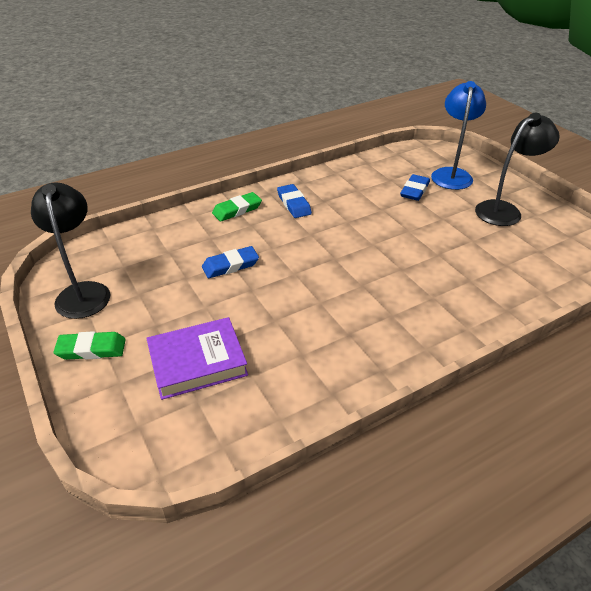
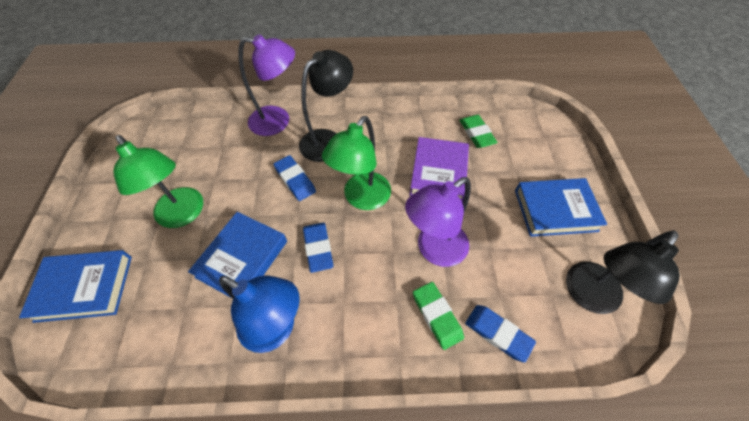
blue book: 0 -> 3
green lamp: 0 -> 2
purple lamp: 0 -> 2

